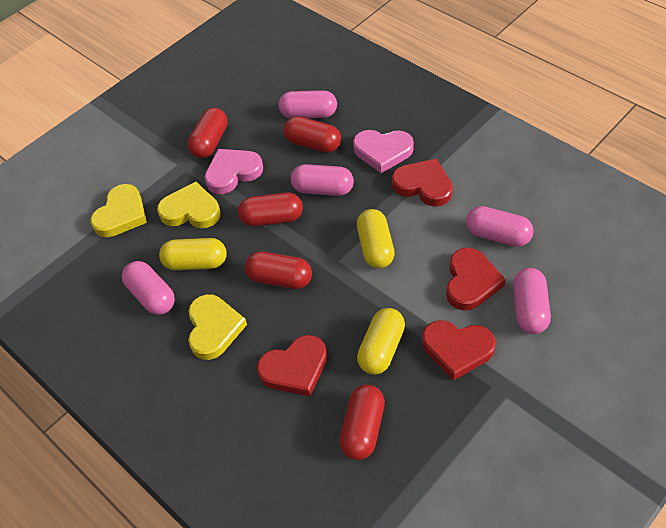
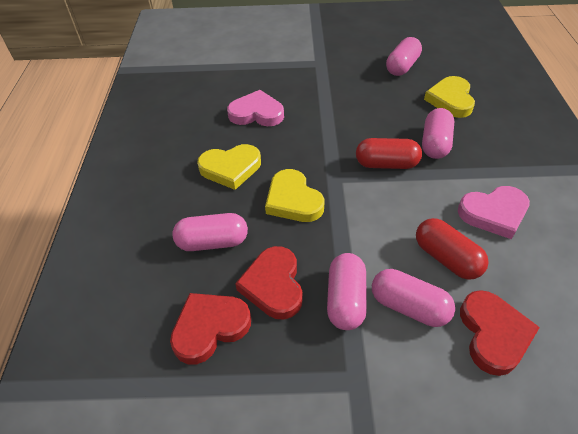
red capsule: 5 -> 2
red heart: 4 -> 3
yellow capsule: 3 -> 0

